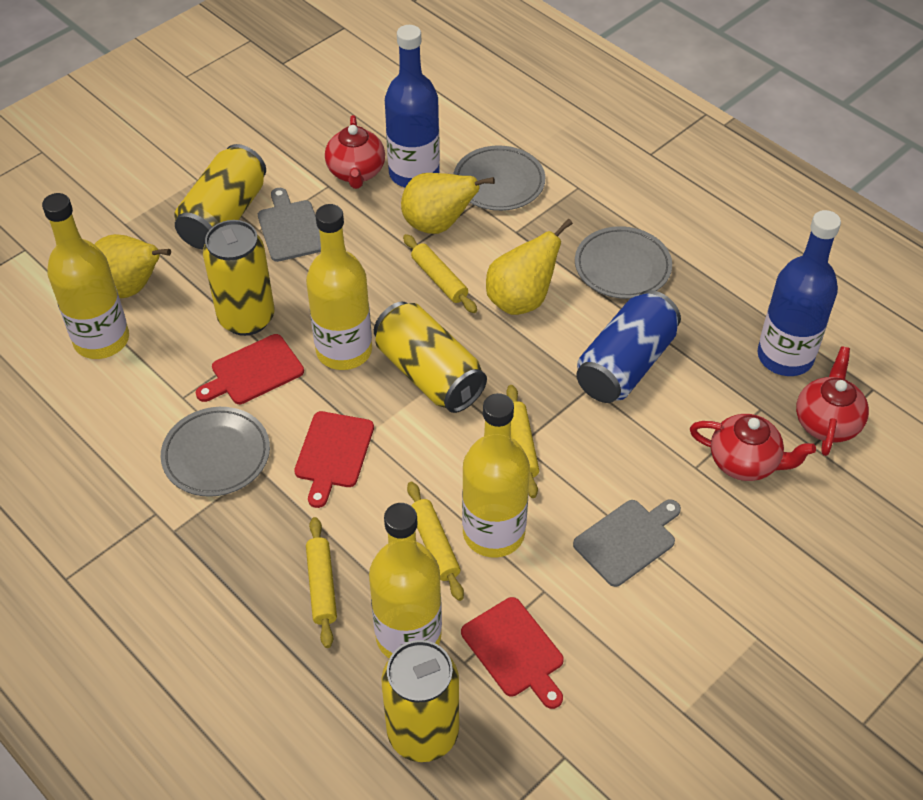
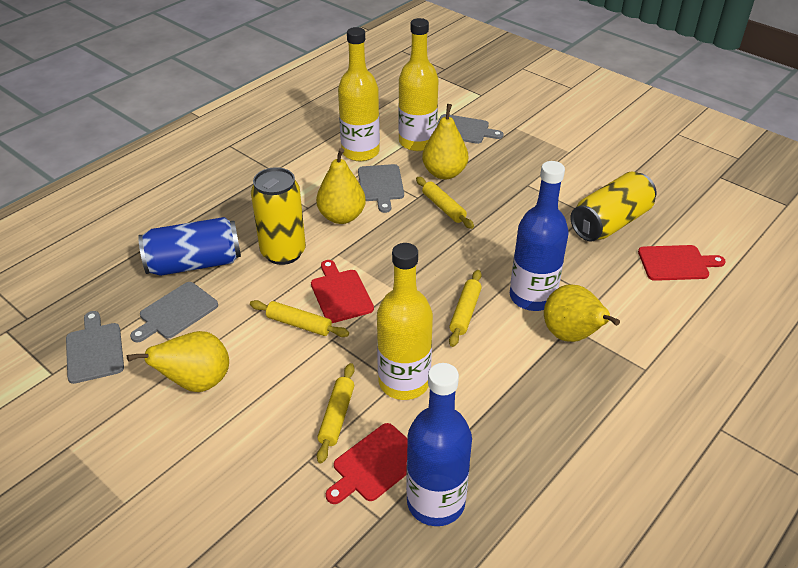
grey cutting board: 2 -> 4
grey plate: 3 -> 0
red teapot: 3 -> 0
yellow bottle: 4 -> 3
yellow can: 4 -> 2
yellow pear: 3 -> 4

